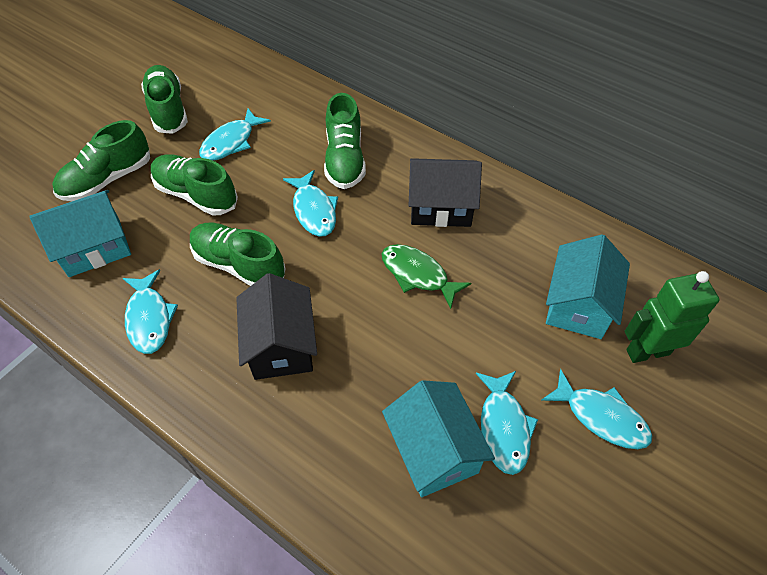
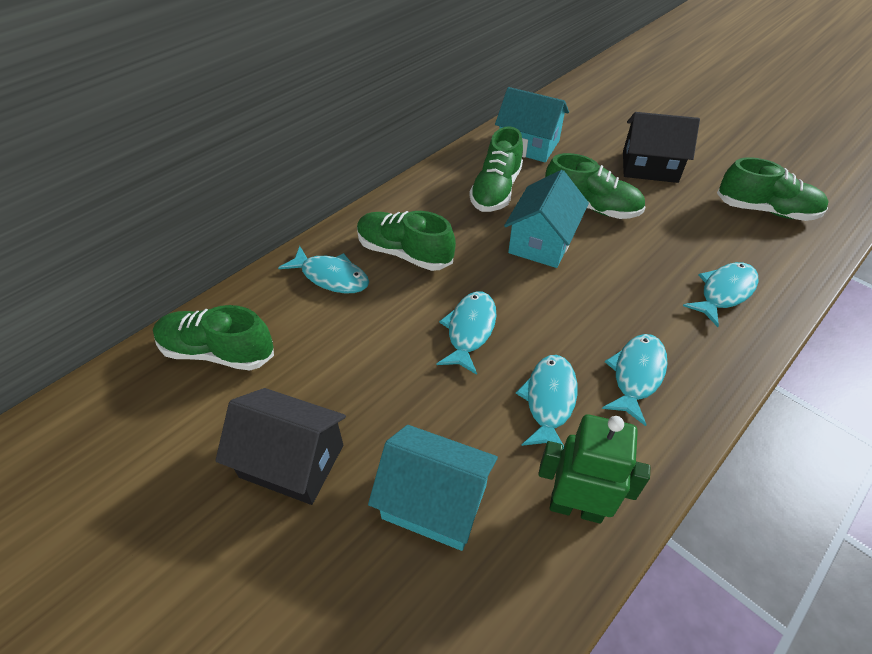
green fish: 1 -> 0

